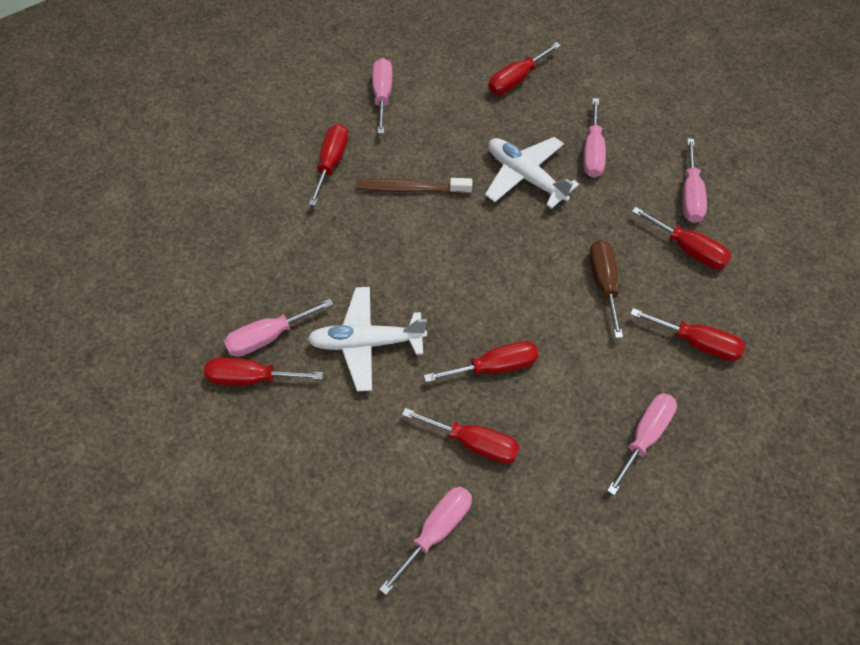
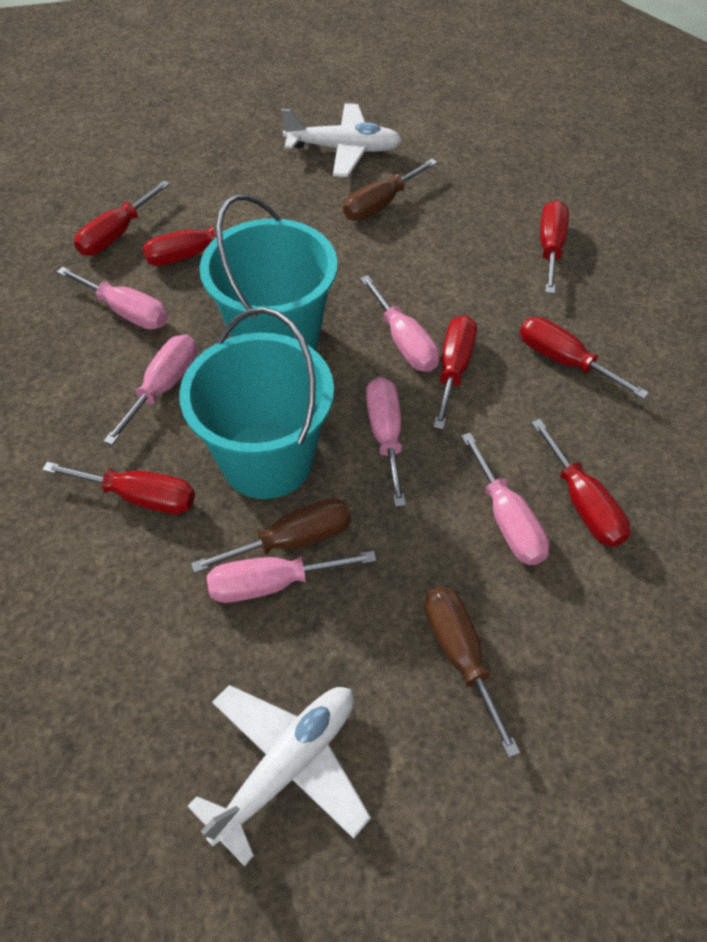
brown screwdriver: 1 -> 3
brown toothbrush: 1 -> 0
turquoise bucket: 0 -> 2

